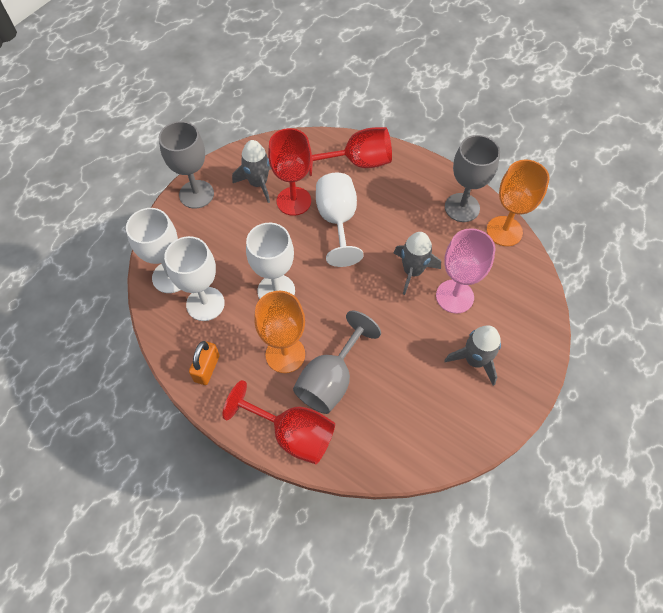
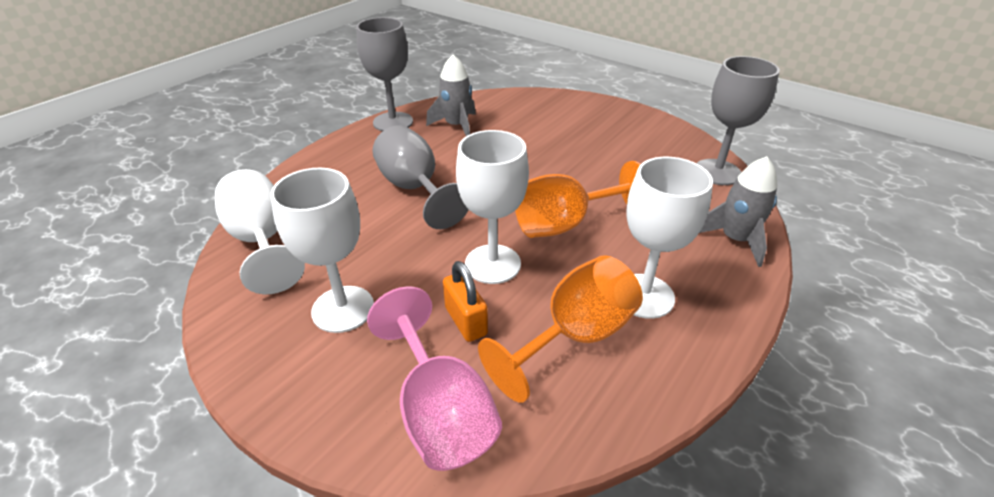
grey rocket: 3 -> 2
red goblet: 3 -> 0

